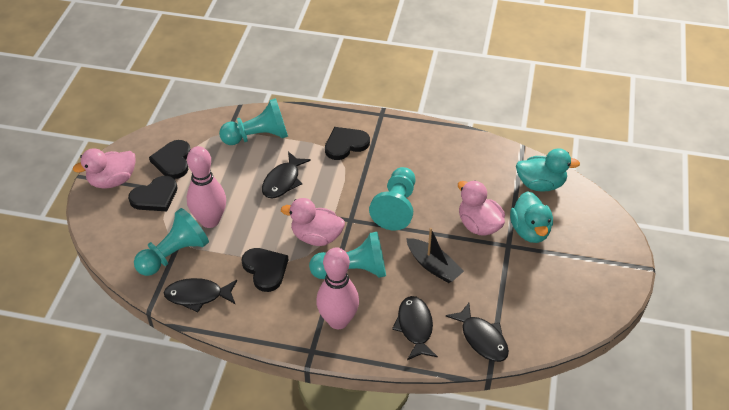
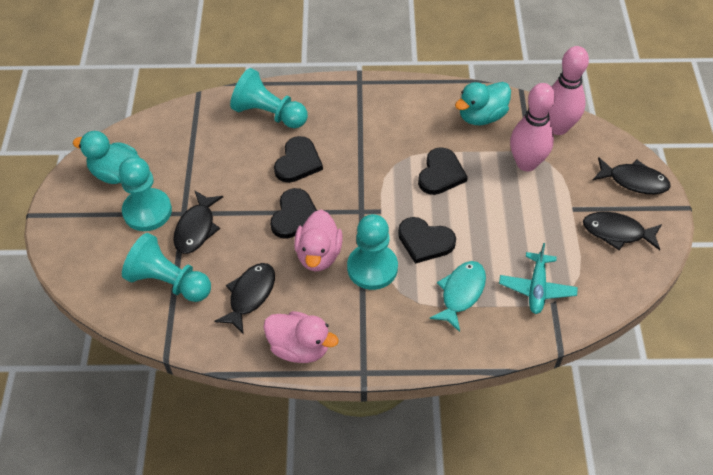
black boat: 1 -> 0
pink duck: 3 -> 2
turquoise fish: 0 -> 1
turquoise plane: 0 -> 1

